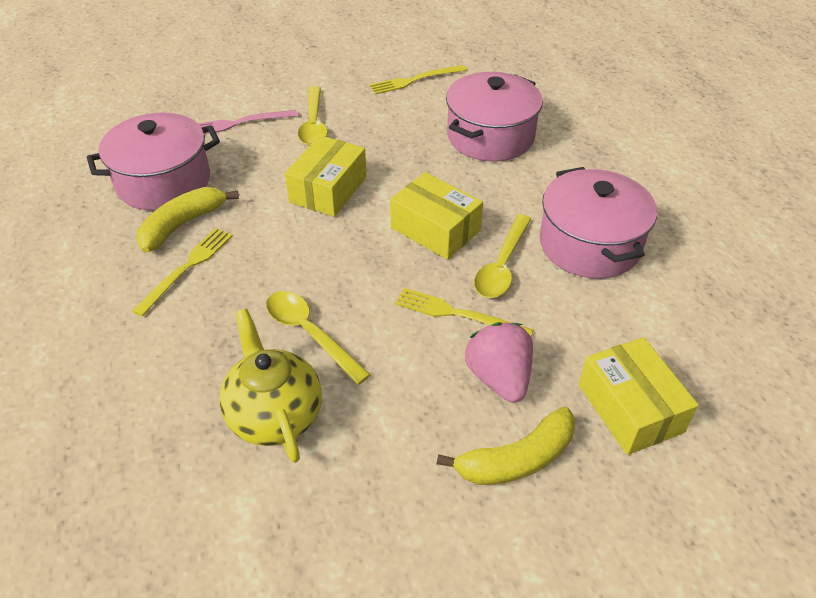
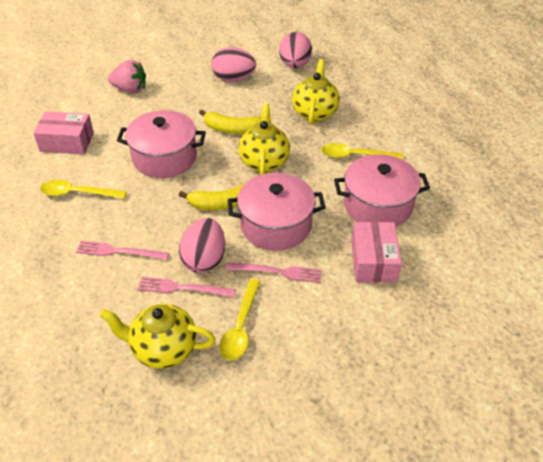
pink box: 0 -> 2
pink egg: 0 -> 3
pink fork: 1 -> 3
yellow box: 3 -> 0
yellow fork: 3 -> 0
yellow teapot: 1 -> 3

